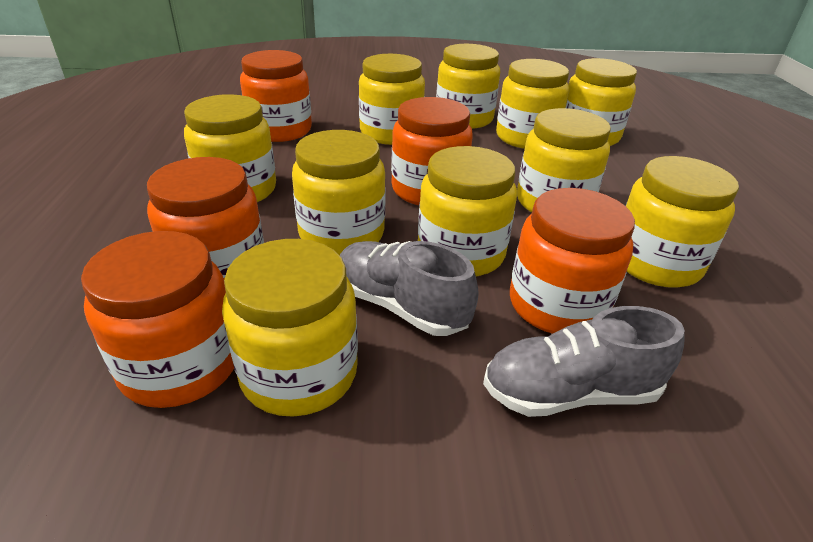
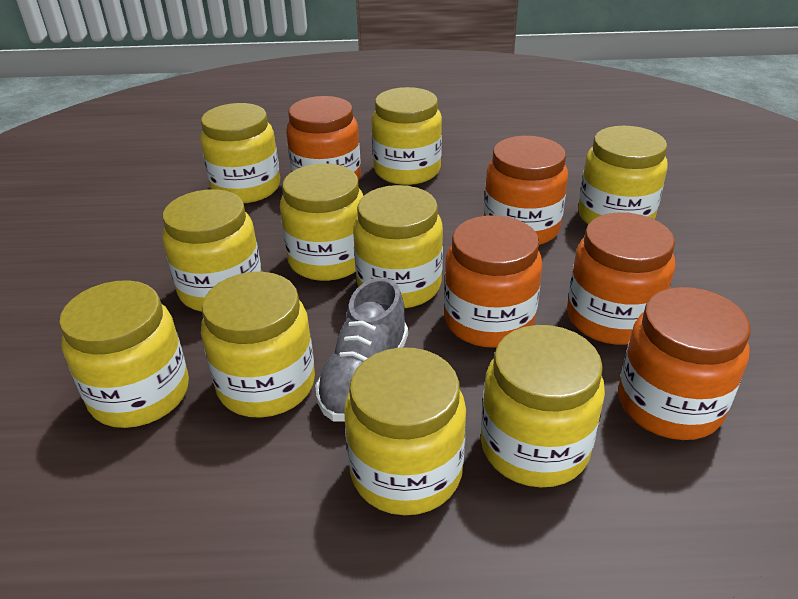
grey shoe: 2 -> 1

